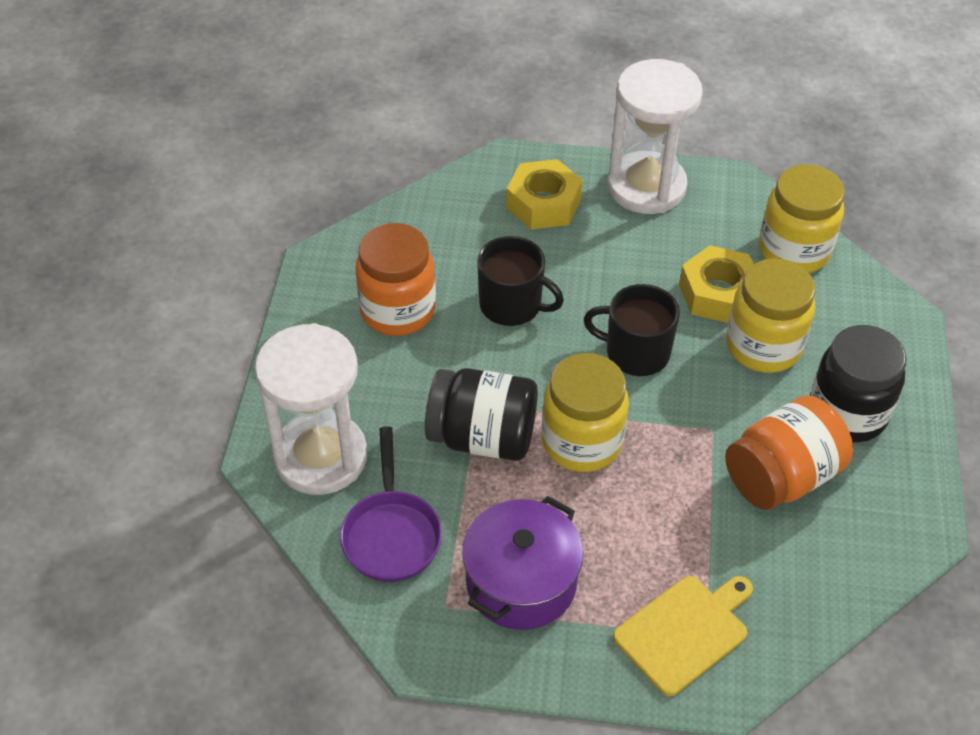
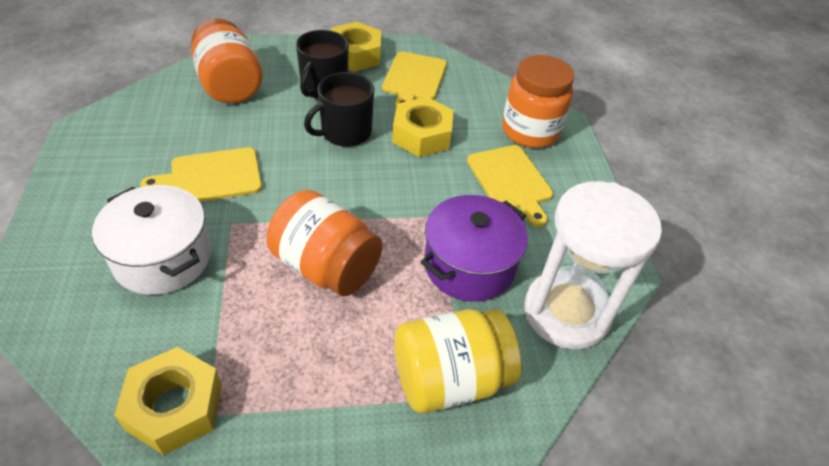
black jar: 2 -> 0
orange jar: 2 -> 3
purple pan: 1 -> 0
white hourglass: 2 -> 1
white pot: 0 -> 1
yellow cutting board: 1 -> 3
yellow jar: 3 -> 1
yellow nut: 2 -> 3

